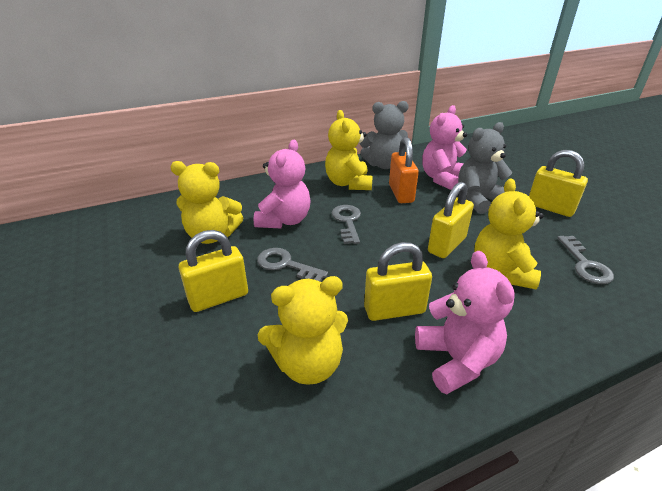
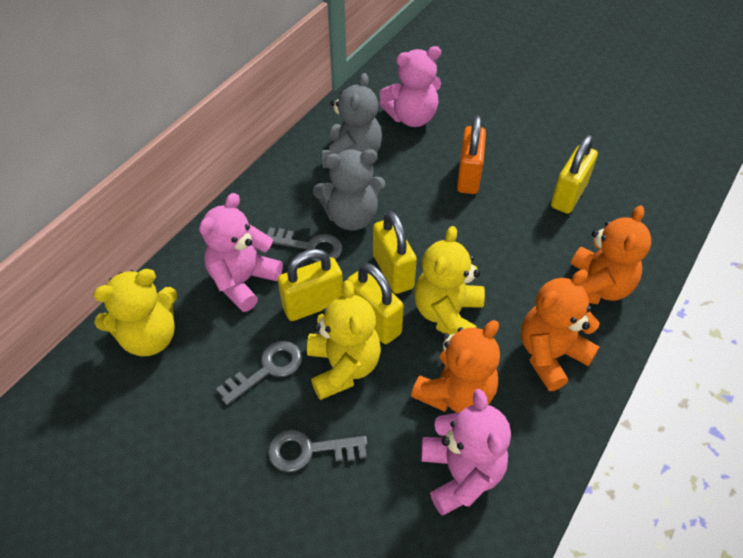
orange teddy bear: 0 -> 3
yellow teddy bear: 4 -> 3

